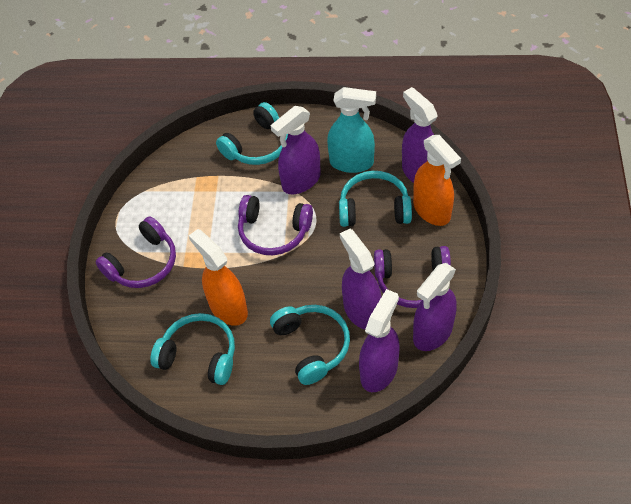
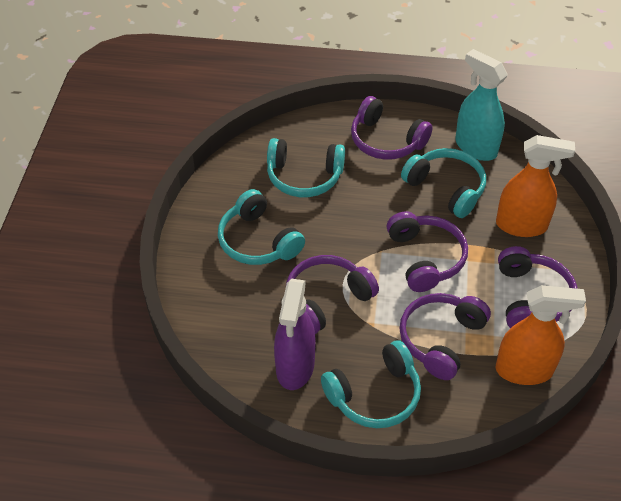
purple headphones: 3 -> 5
purple spray bottle: 5 -> 1

